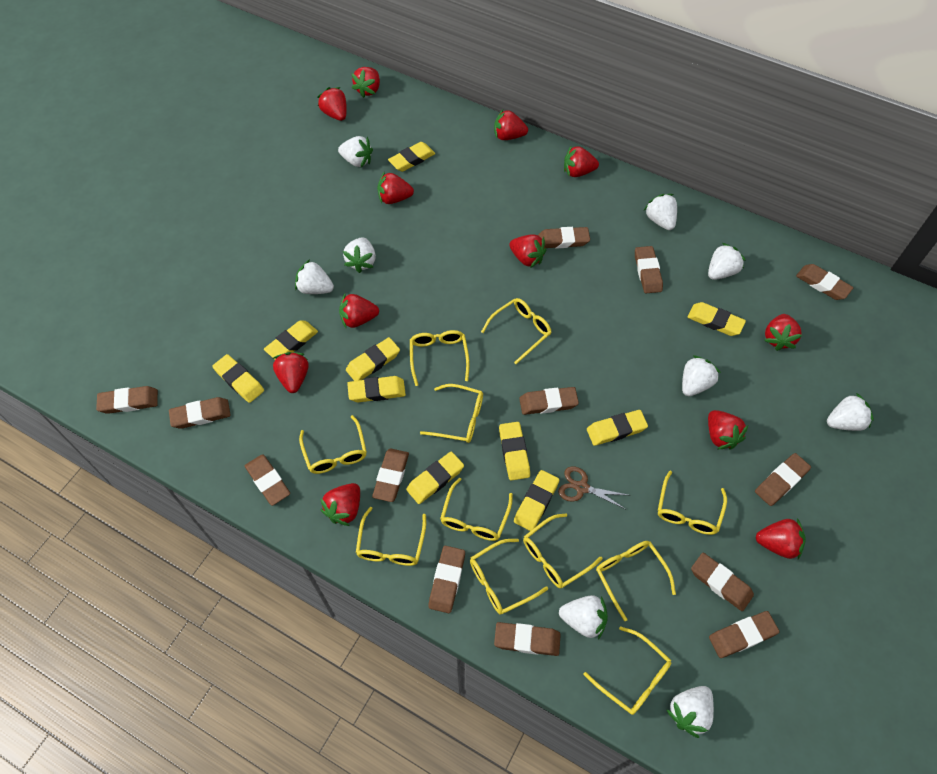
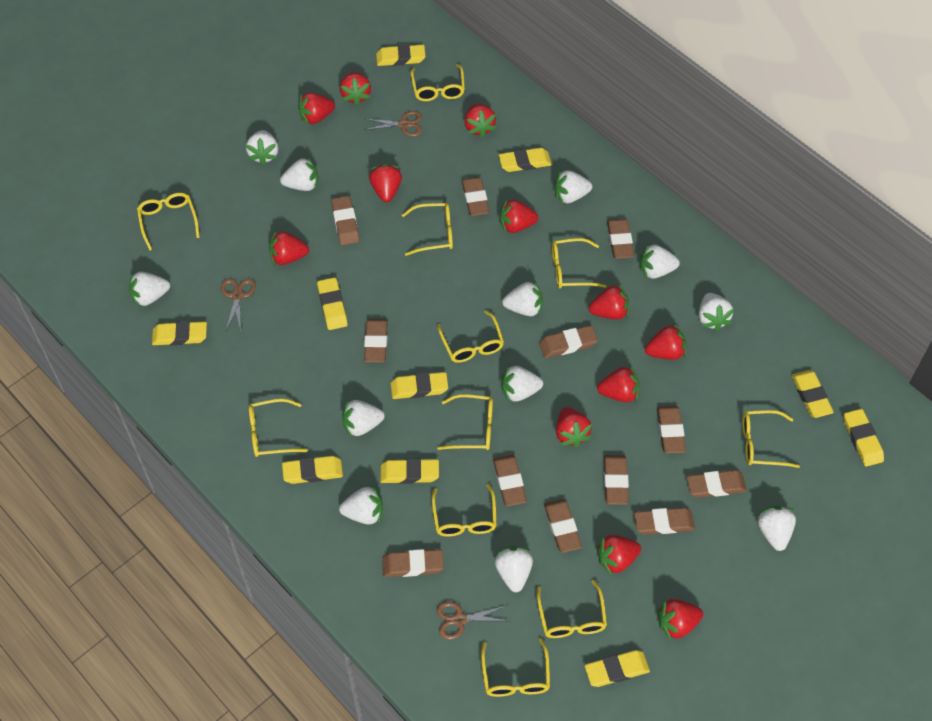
brown eraser: 13 -> 12
brown scissors: 1 -> 3
white strawberry: 9 -> 12

